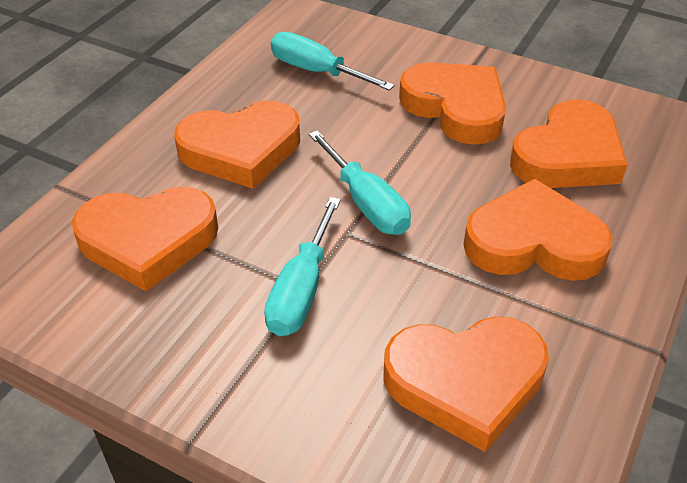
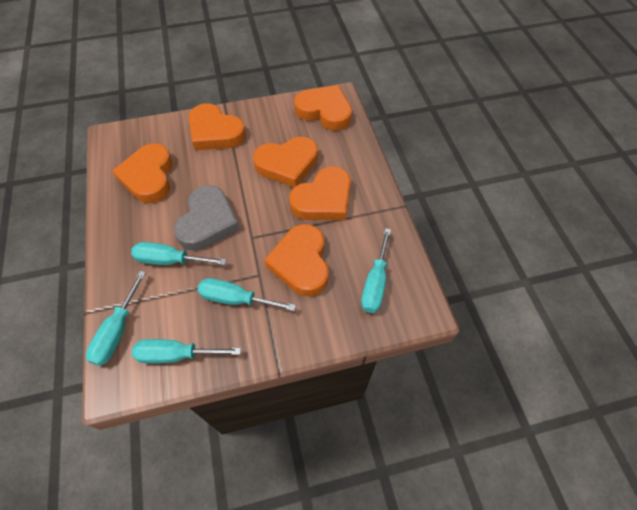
grey heart: 0 -> 1
turquoise screwdriver: 3 -> 5

